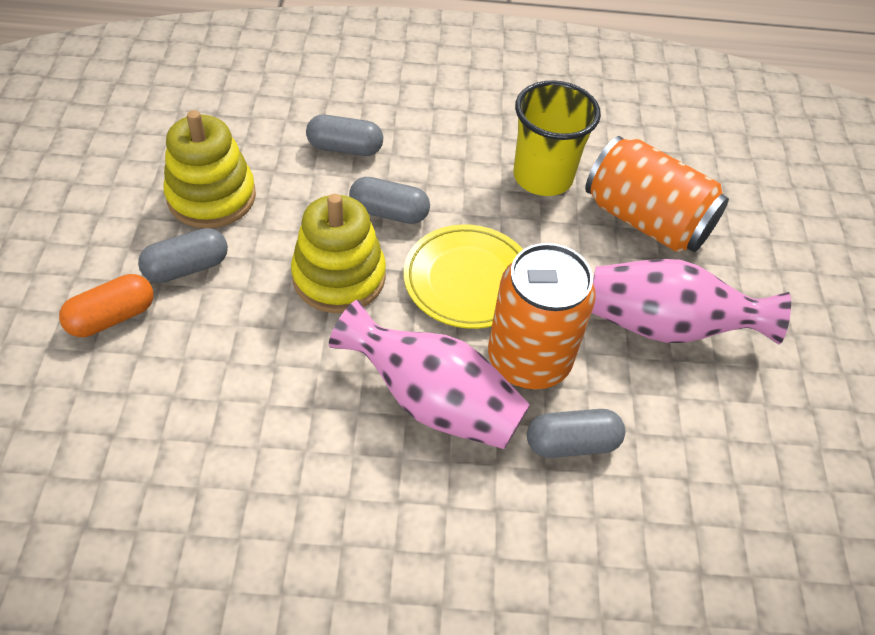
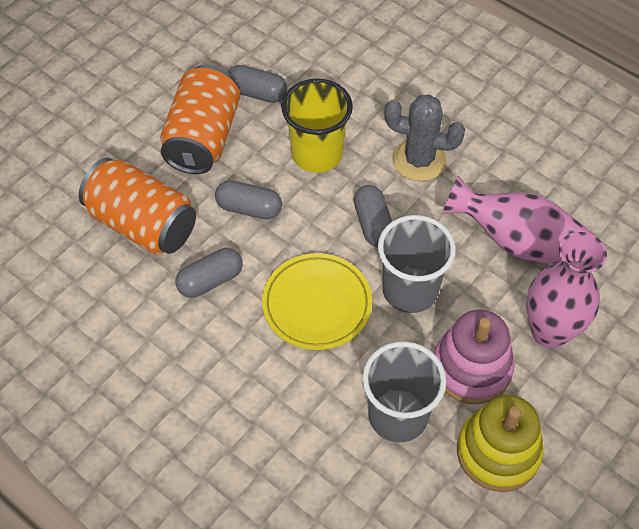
grey cactus: 0 -> 1
grey cup: 0 -> 2
orange capsule: 1 -> 0
pink stacking toy: 0 -> 1
yellow stacking toy: 2 -> 1

